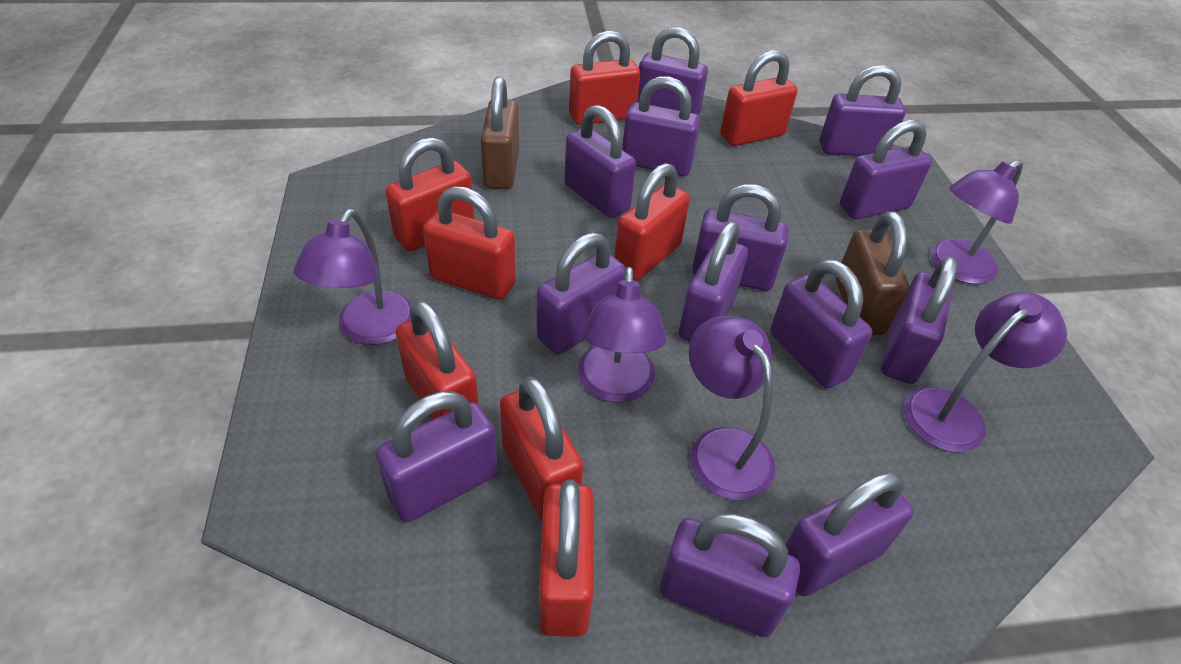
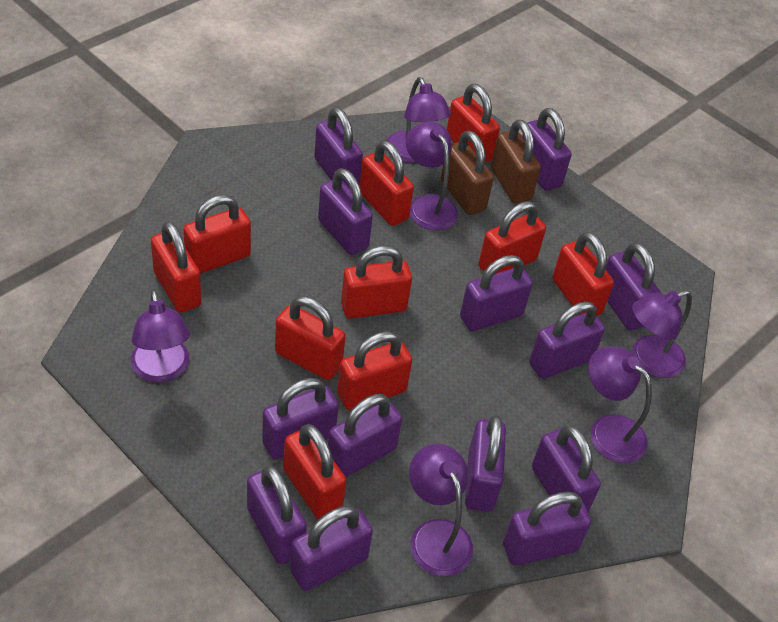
purple lamp: 5 -> 6
red padlock: 8 -> 10

